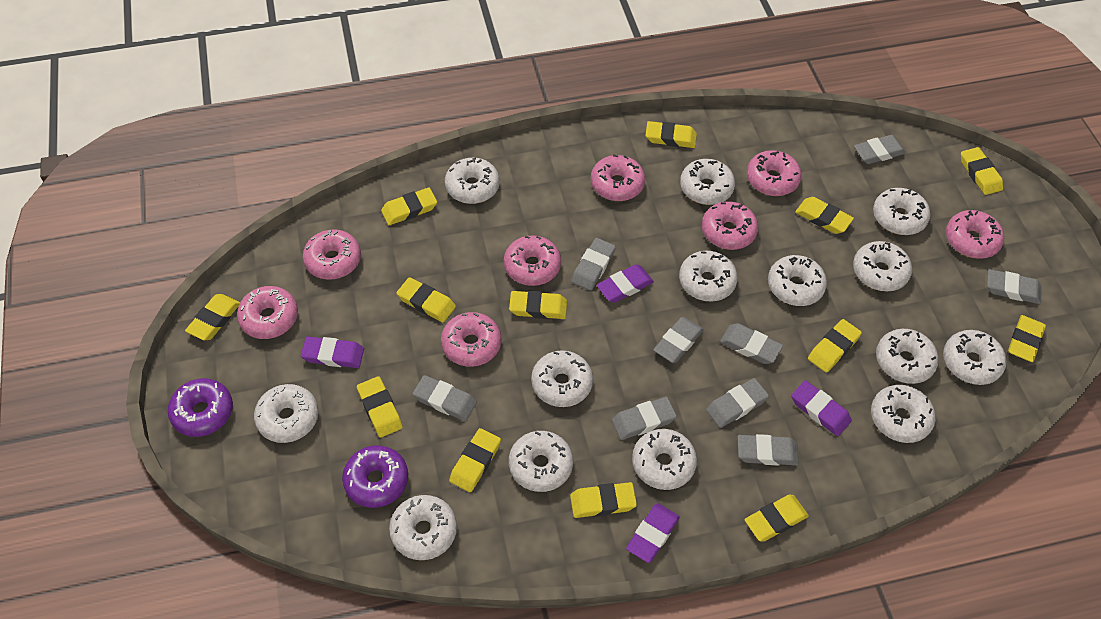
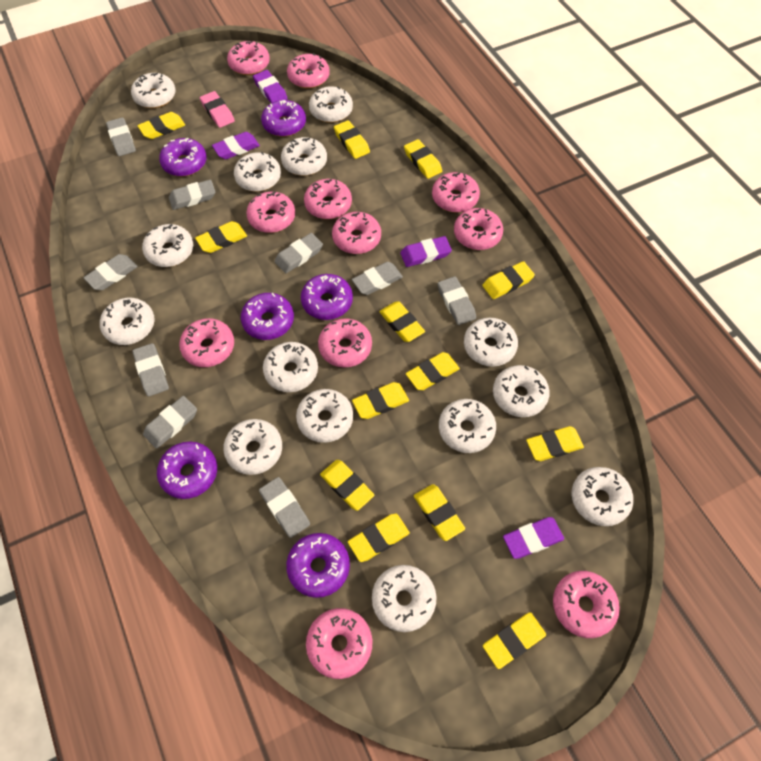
pink donut: 8 -> 11
pink eraser: 0 -> 1
purple donut: 2 -> 6

